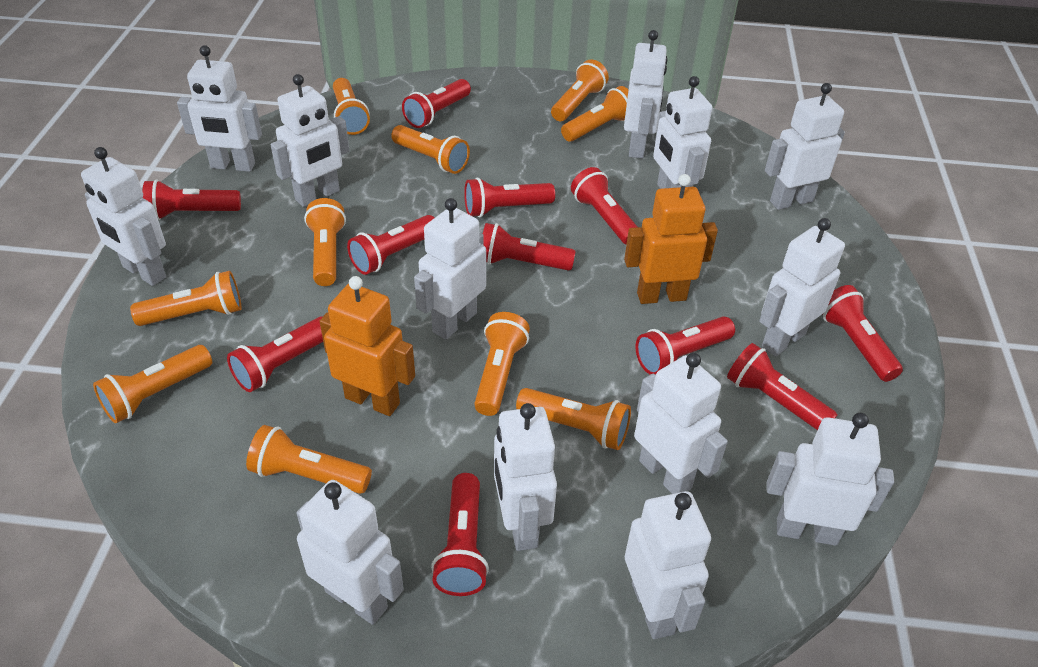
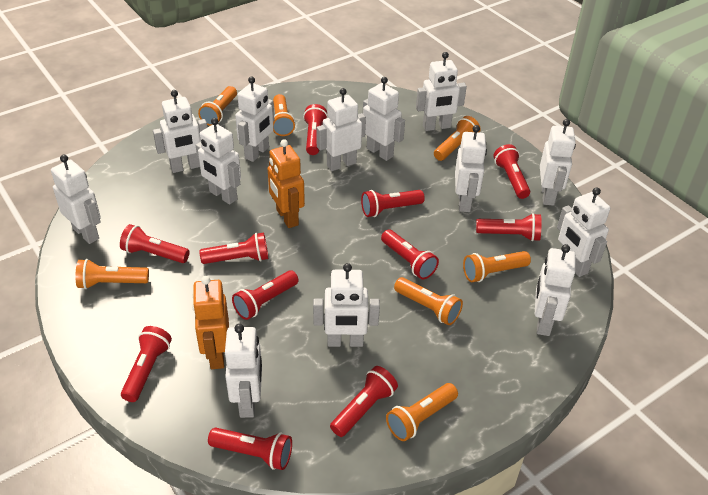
orange flashlight: 10 -> 7

